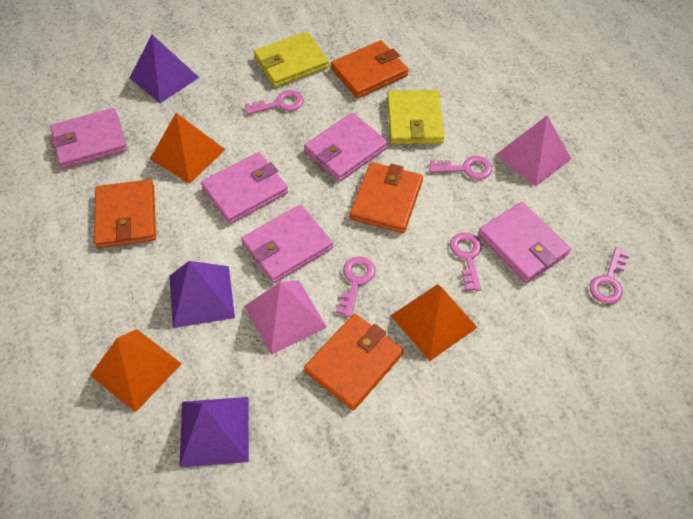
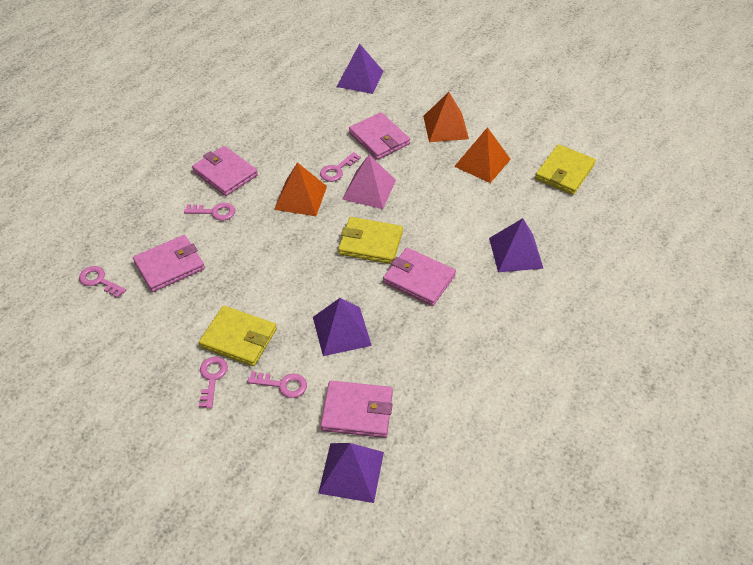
orange wallet: 4 -> 0
pink pyramid: 2 -> 1
purple pyramid: 3 -> 4
yellow wallet: 2 -> 3

